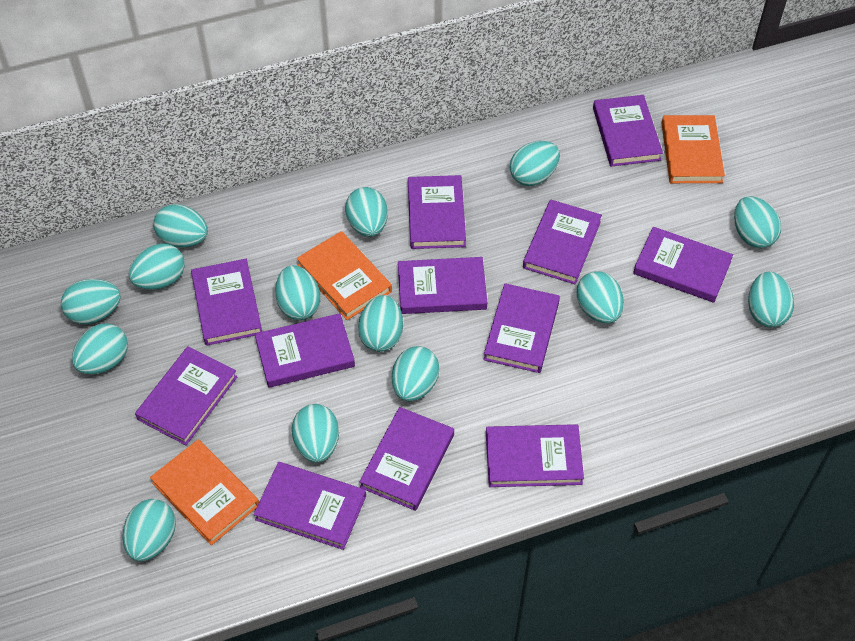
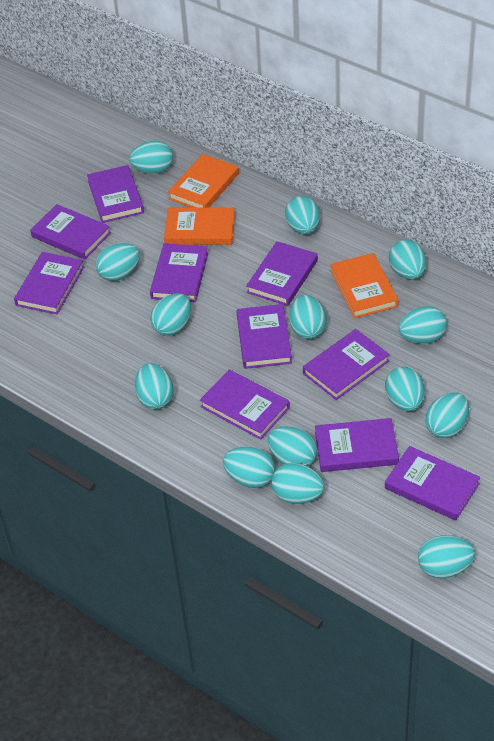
purple book: 12 -> 10

